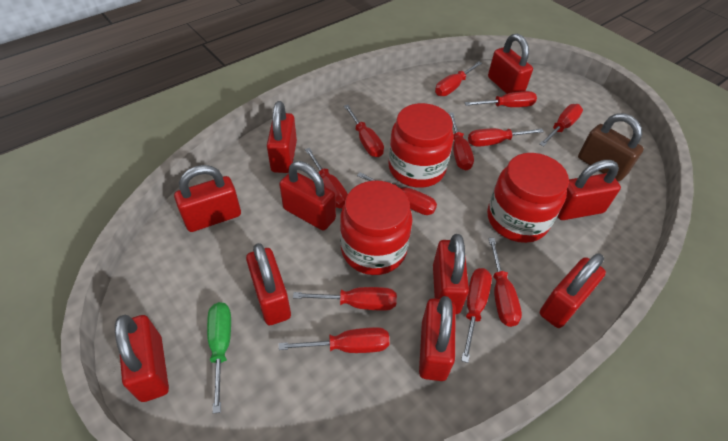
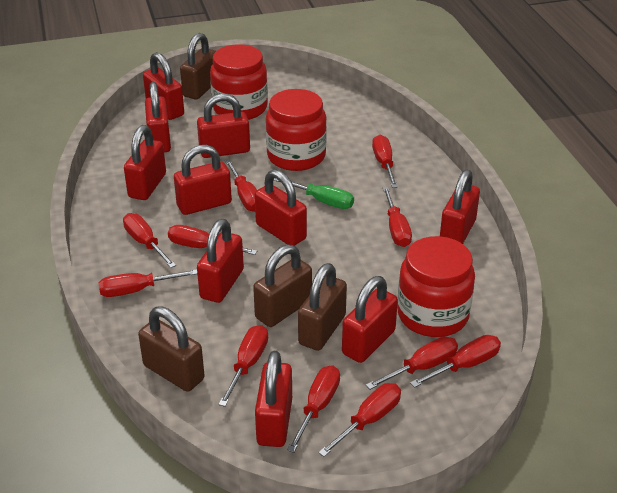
brown padlock: 1 -> 4
red screwdriver: 12 -> 11

